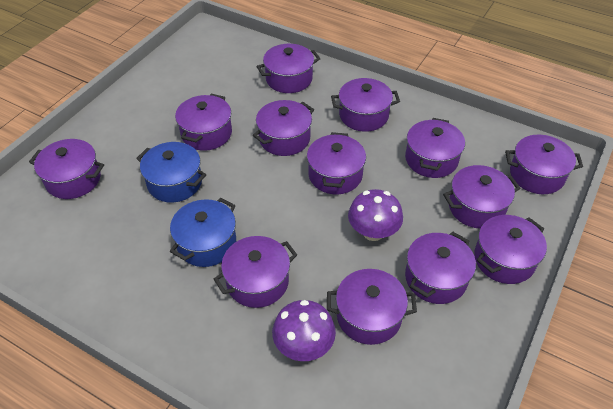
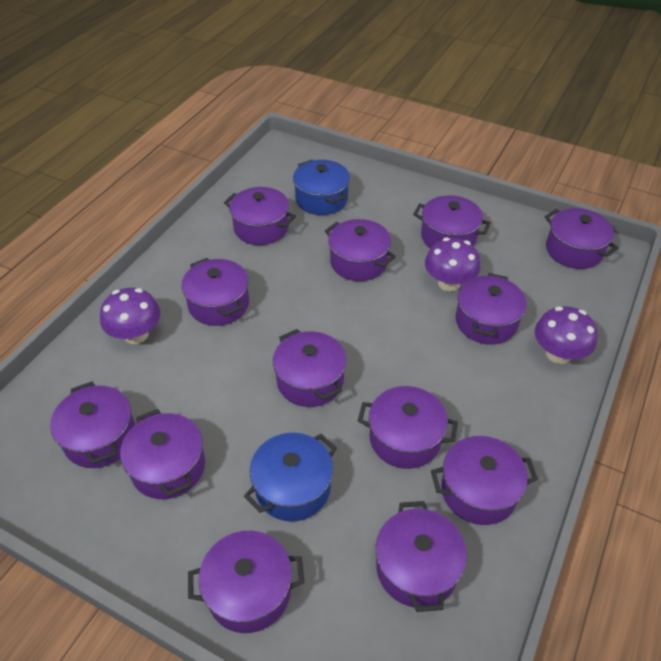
purple mushroom: 2 -> 3

